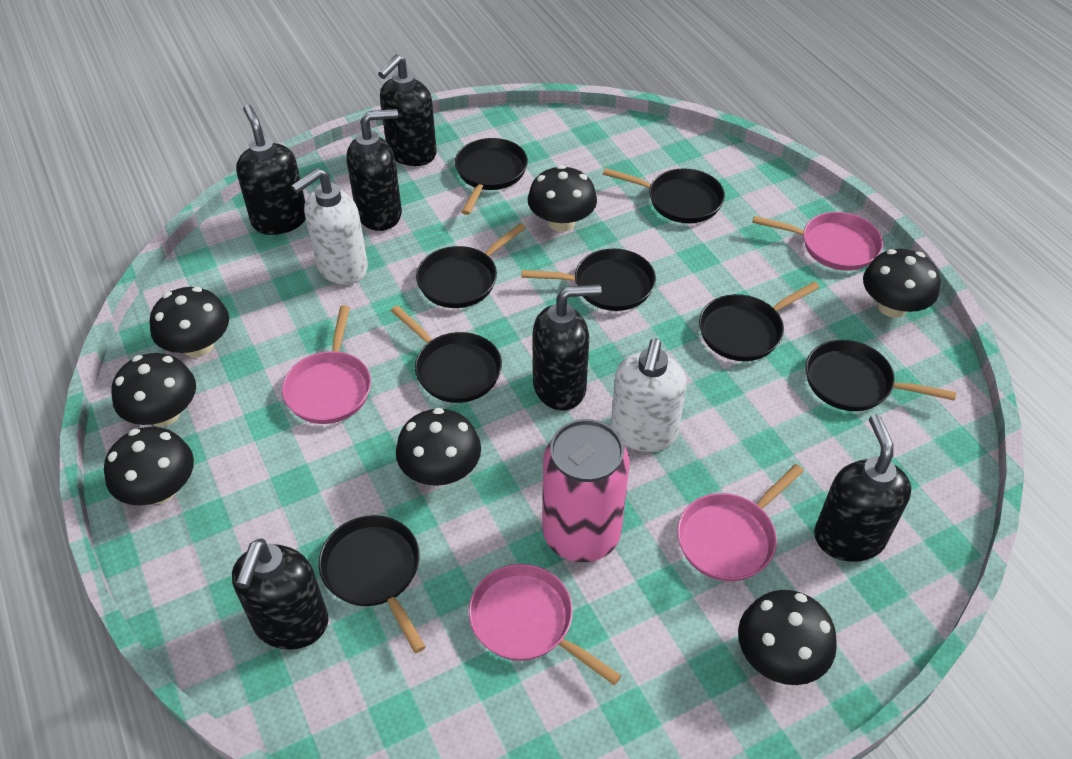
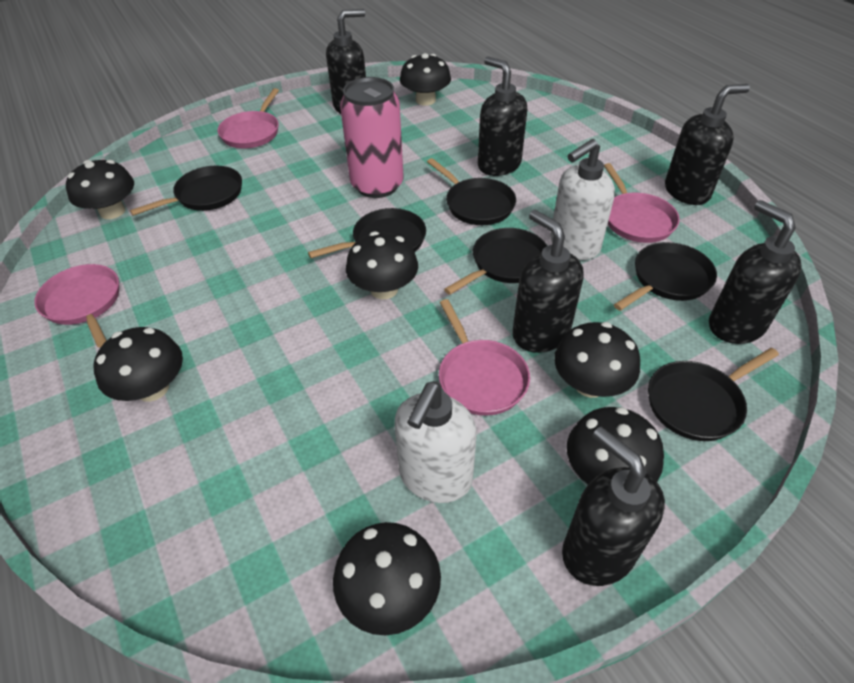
black pan: 8 -> 6

